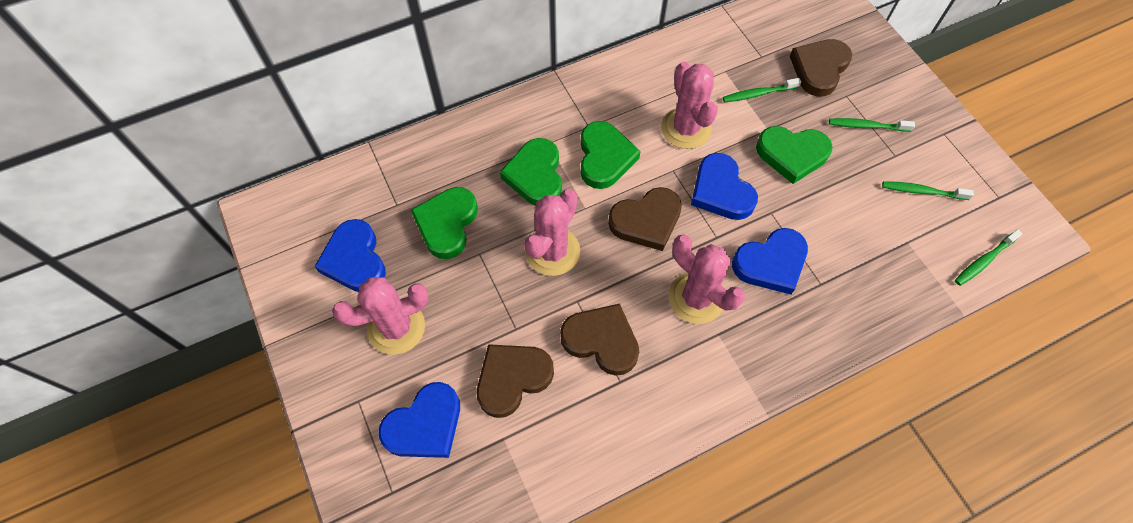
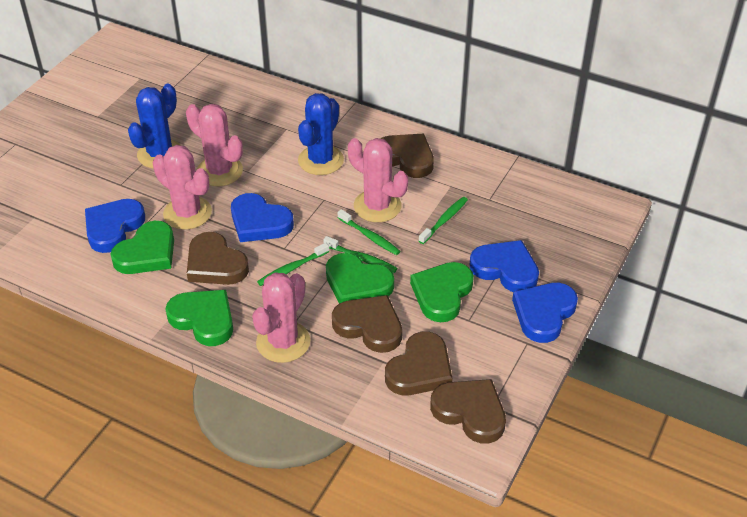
blue cactus: 0 -> 2
brown heart: 4 -> 5

